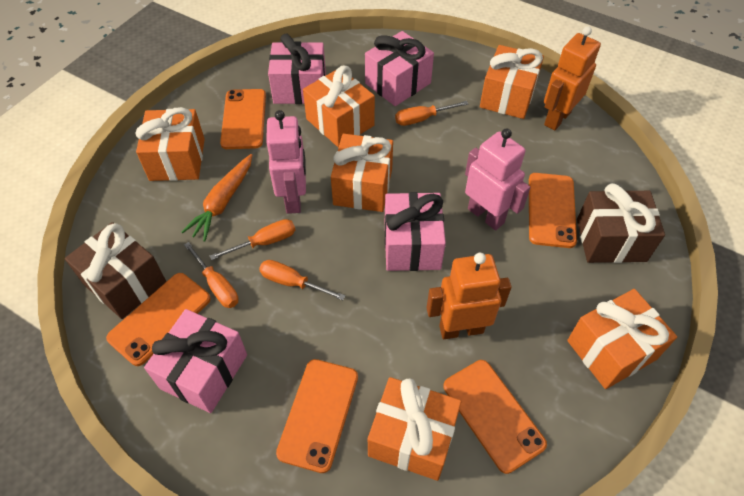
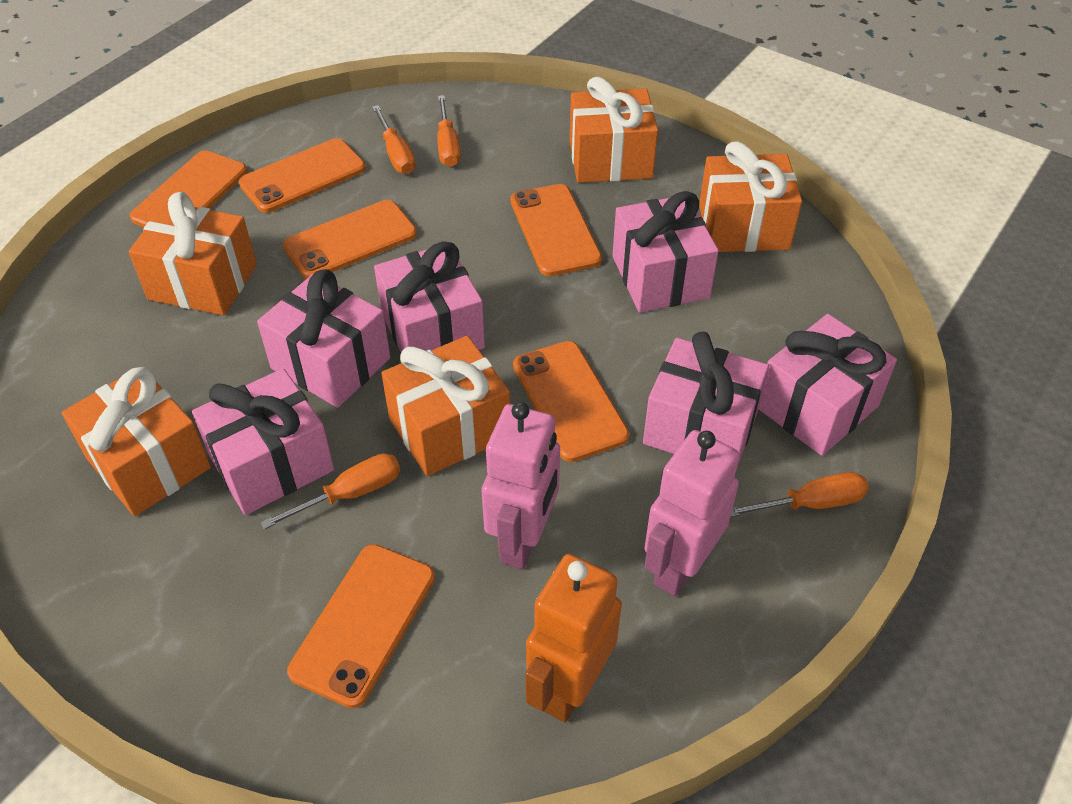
brown gift: 2 -> 0
orange carrot: 1 -> 0
orange gift: 6 -> 5
orange phone: 5 -> 6
orange robot: 2 -> 1
pink gift: 4 -> 6

